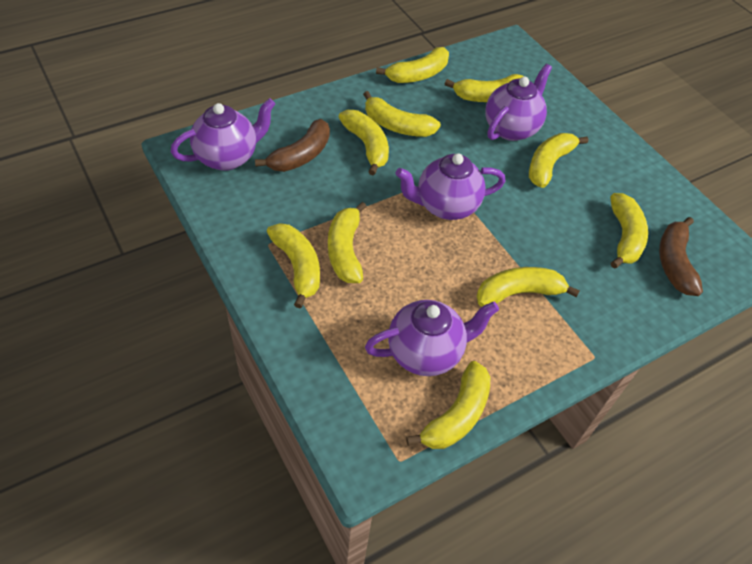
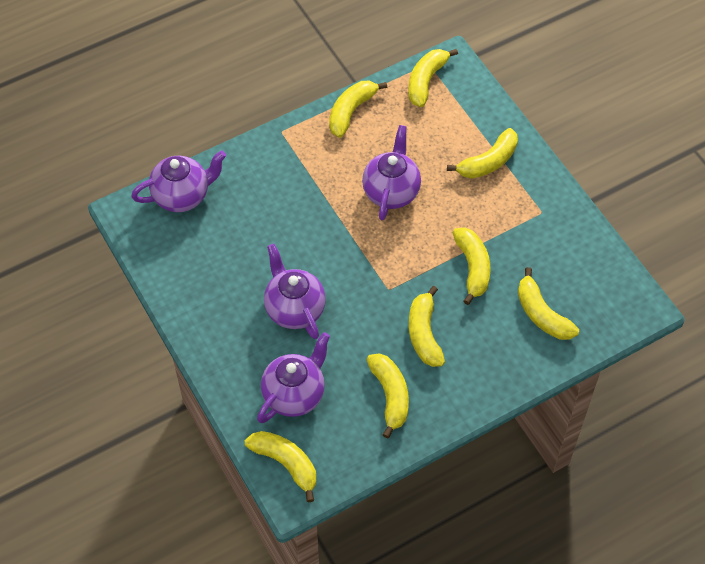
brown banana: 2 -> 0
yellow banana: 10 -> 8

